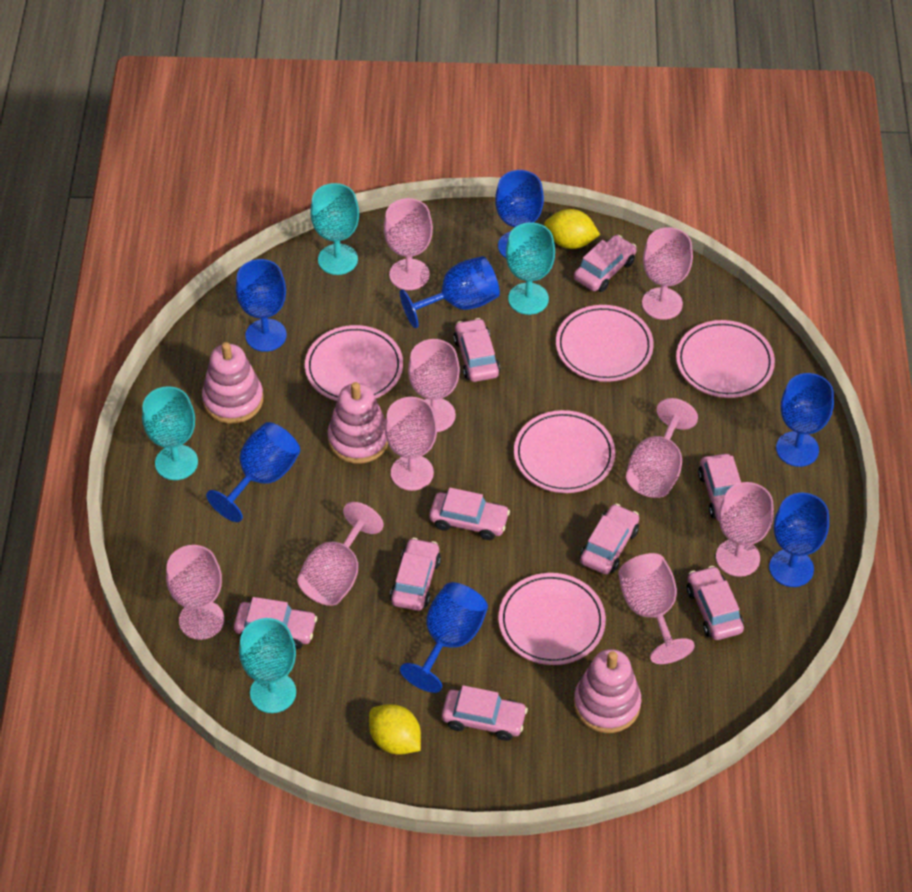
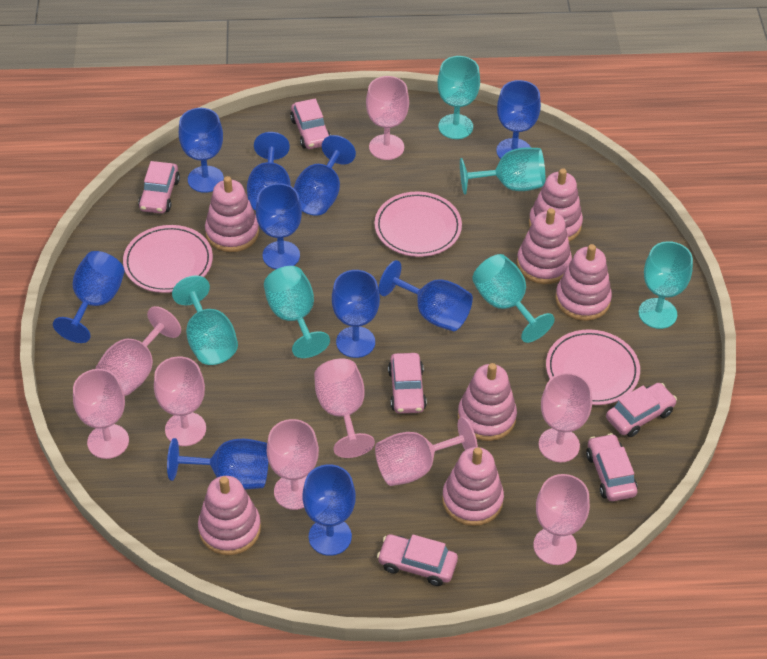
blue goblet: 7 -> 10
pink car: 9 -> 6
pink plate: 5 -> 3
pink stacking toy: 3 -> 7
turquoise goblet: 4 -> 6
yellow lemon: 2 -> 0

